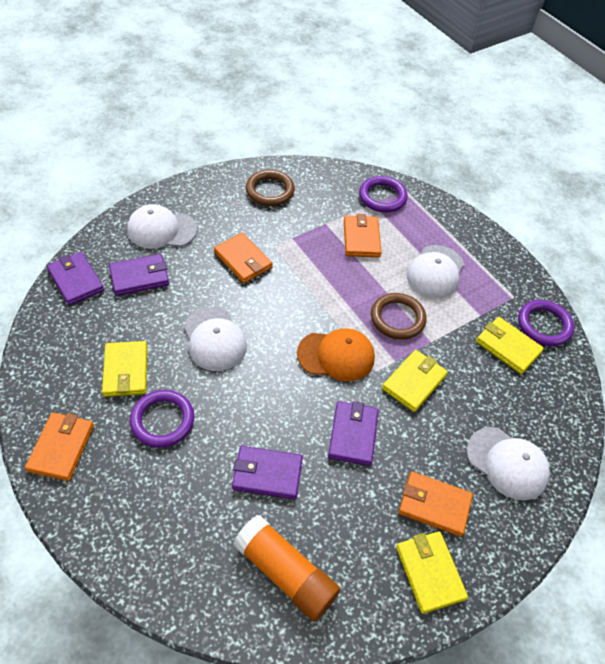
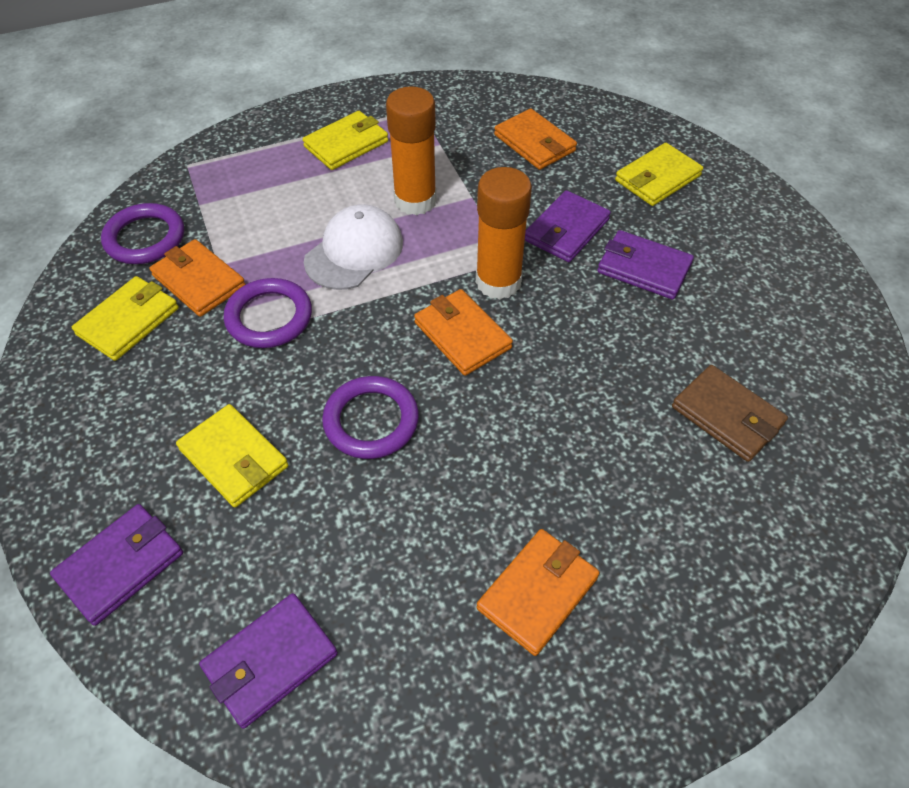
brown ring: 2 -> 0
brown wallet: 0 -> 1
orange cap: 1 -> 0
orange glue stick: 1 -> 2
white cap: 4 -> 1

